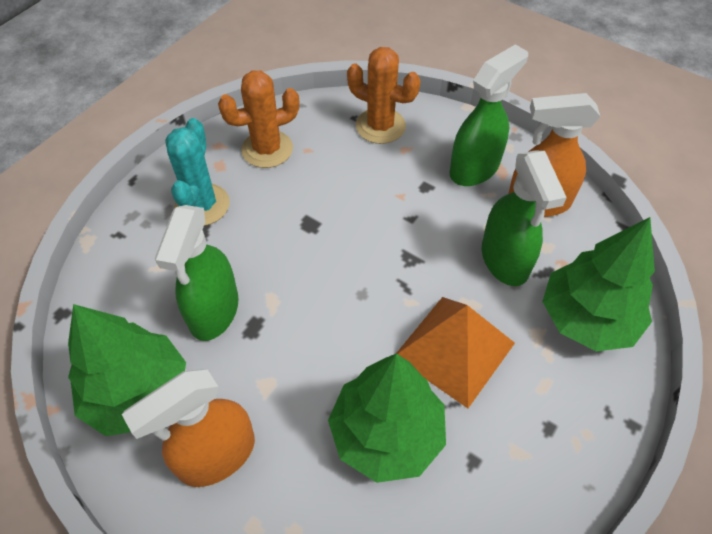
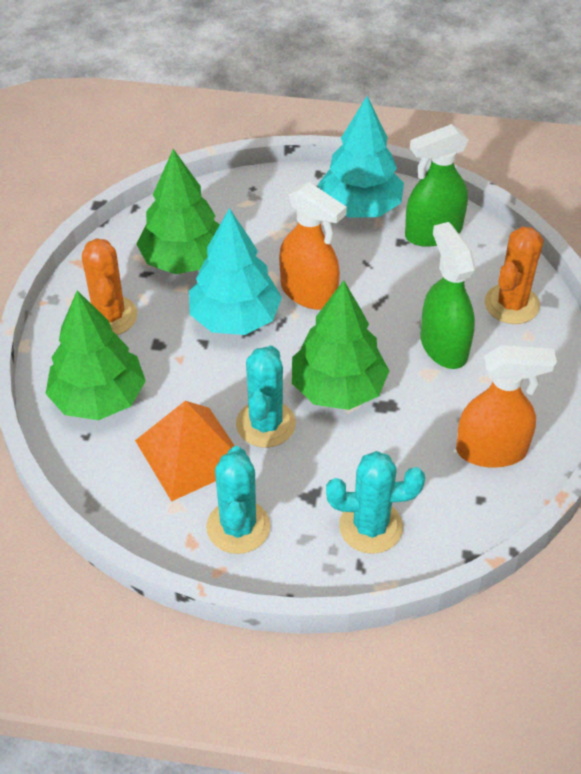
green spray bottle: 3 -> 2
turquoise cactus: 1 -> 3
turquoise tree: 0 -> 2

